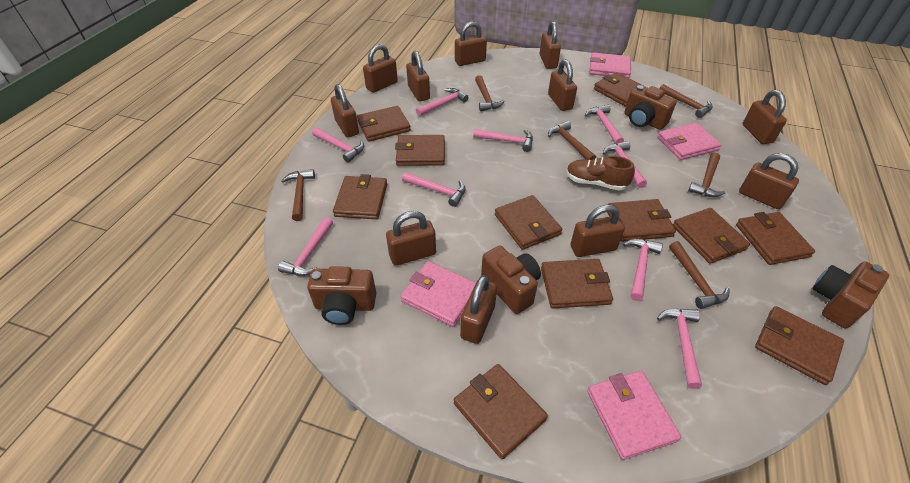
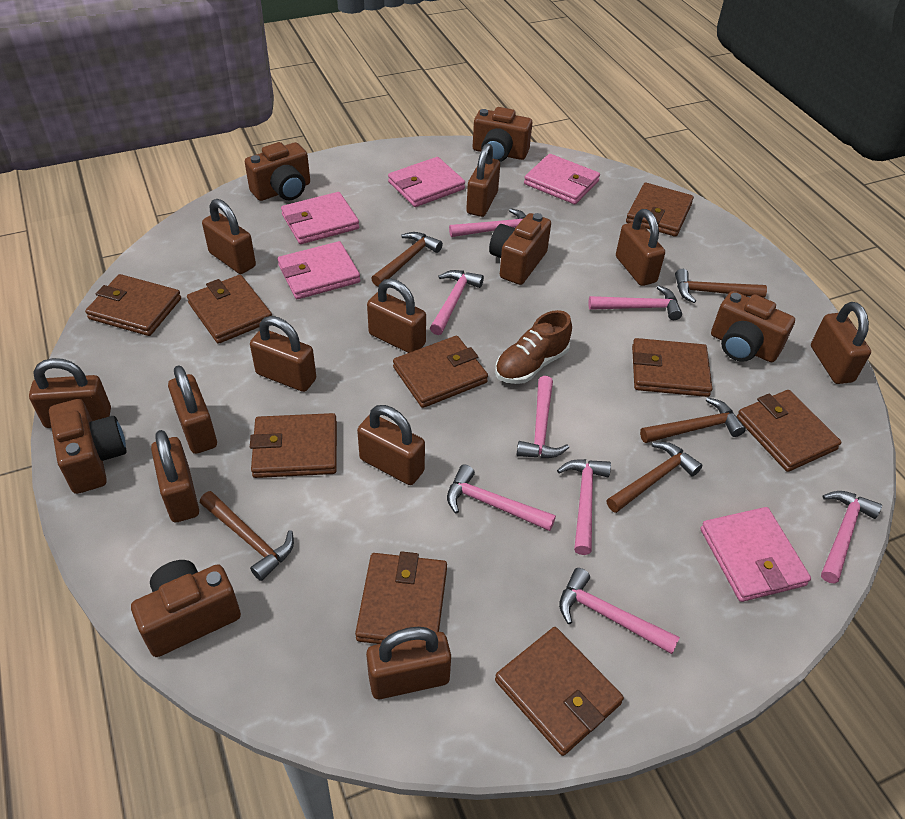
brown camera: 4 -> 6
brown hammer: 6 -> 5
brown wallet: 11 -> 9
pink hammer: 9 -> 8
pink wallet: 4 -> 5

